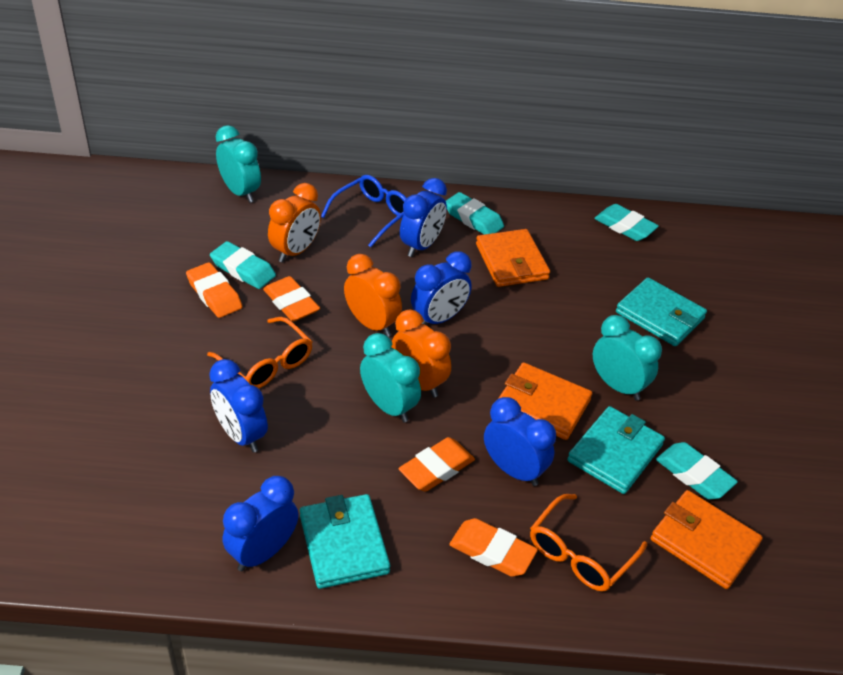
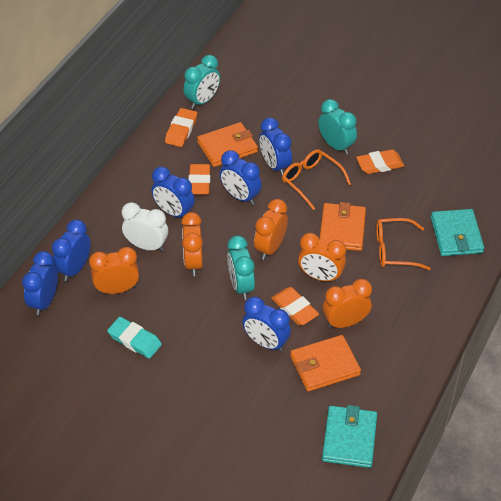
blue clock: 5 -> 6
blue glasses: 1 -> 0
orange clock: 3 -> 5
turquoise eraser: 4 -> 1
turquoise wallet: 3 -> 2
white clock: 0 -> 1

